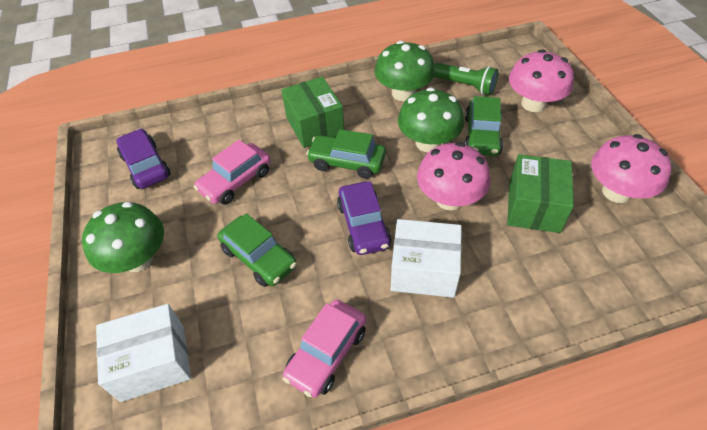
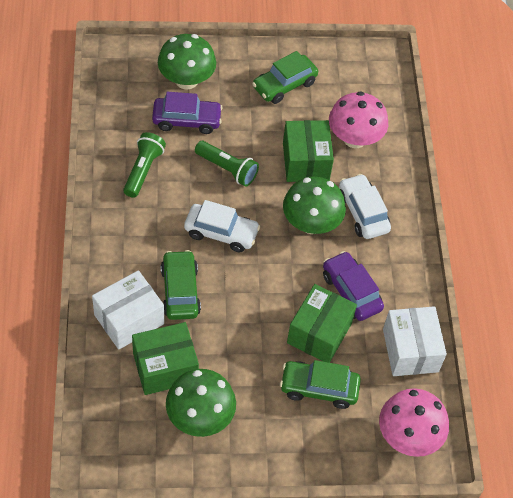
green box: 2 -> 3
green flashlight: 1 -> 2
pink car: 2 -> 0
pink mushroom: 3 -> 2
white car: 0 -> 2

